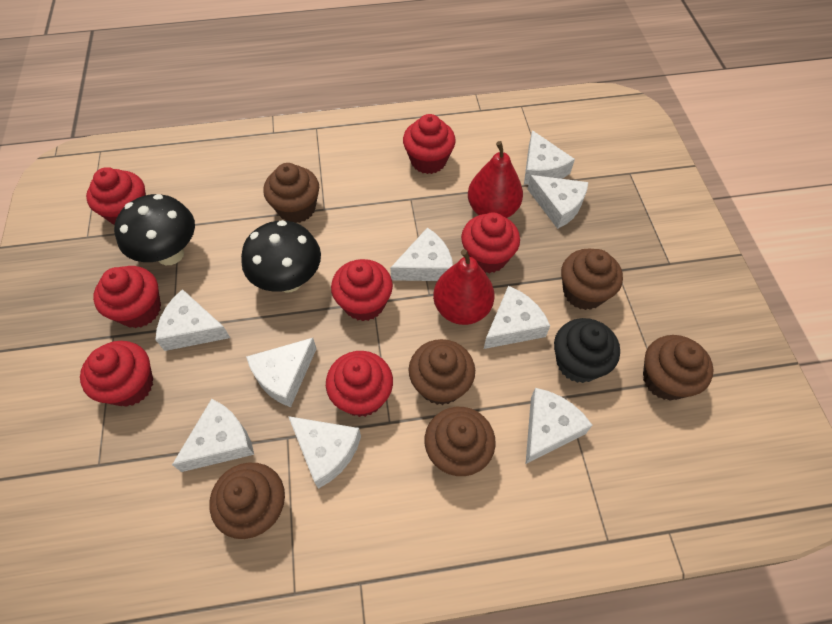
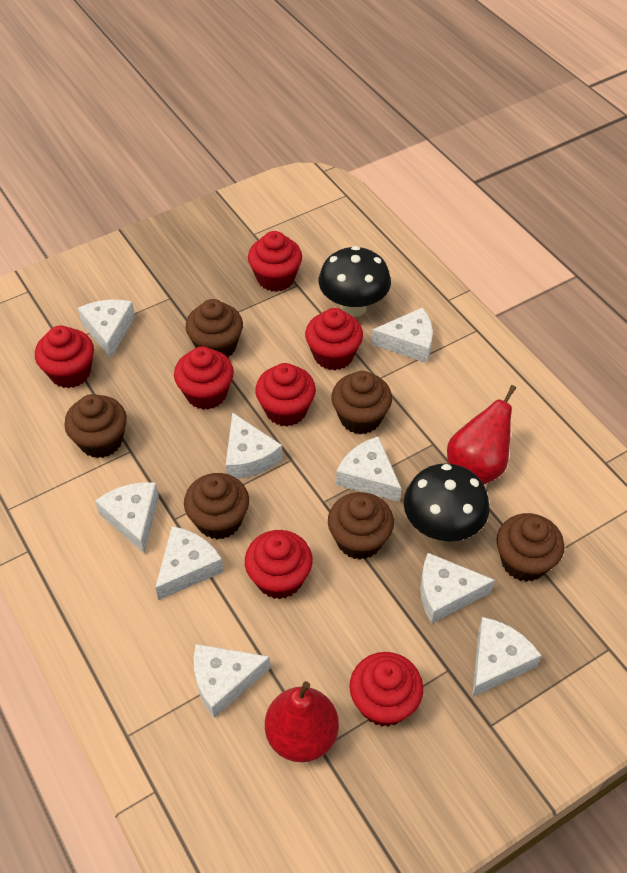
black cupcake: 1 -> 0

